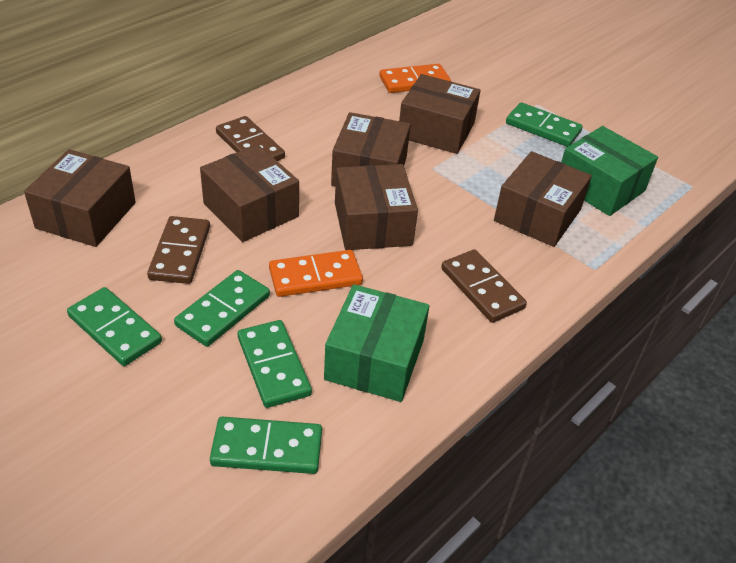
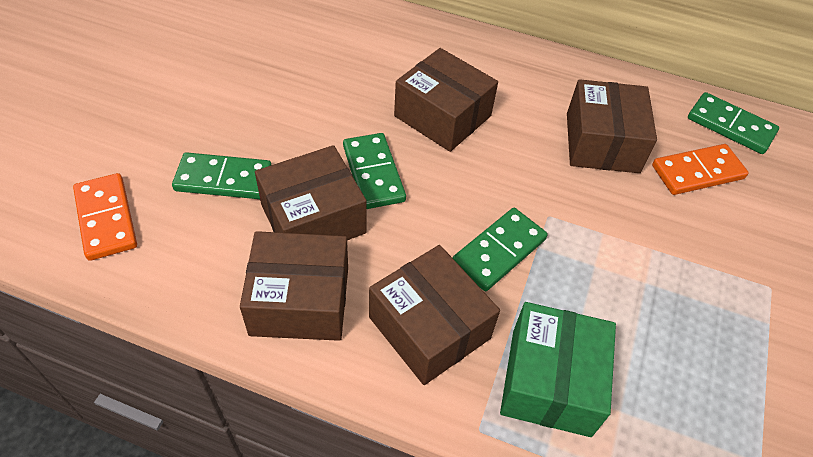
brown box: 6 -> 5
brown domino: 3 -> 0
green box: 2 -> 1
green domino: 5 -> 4

